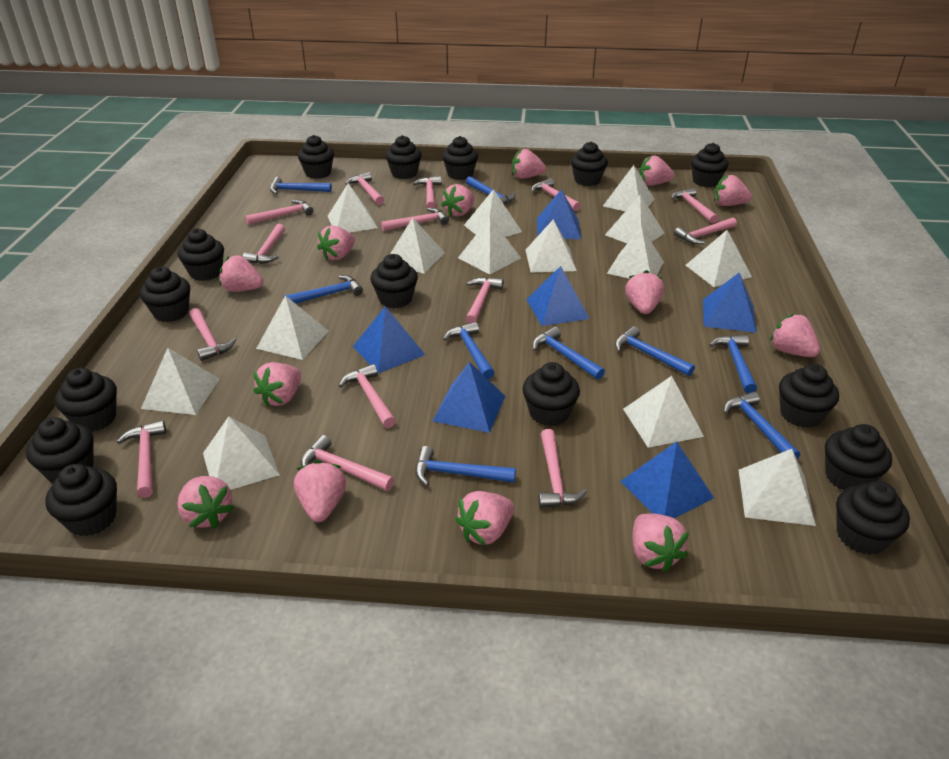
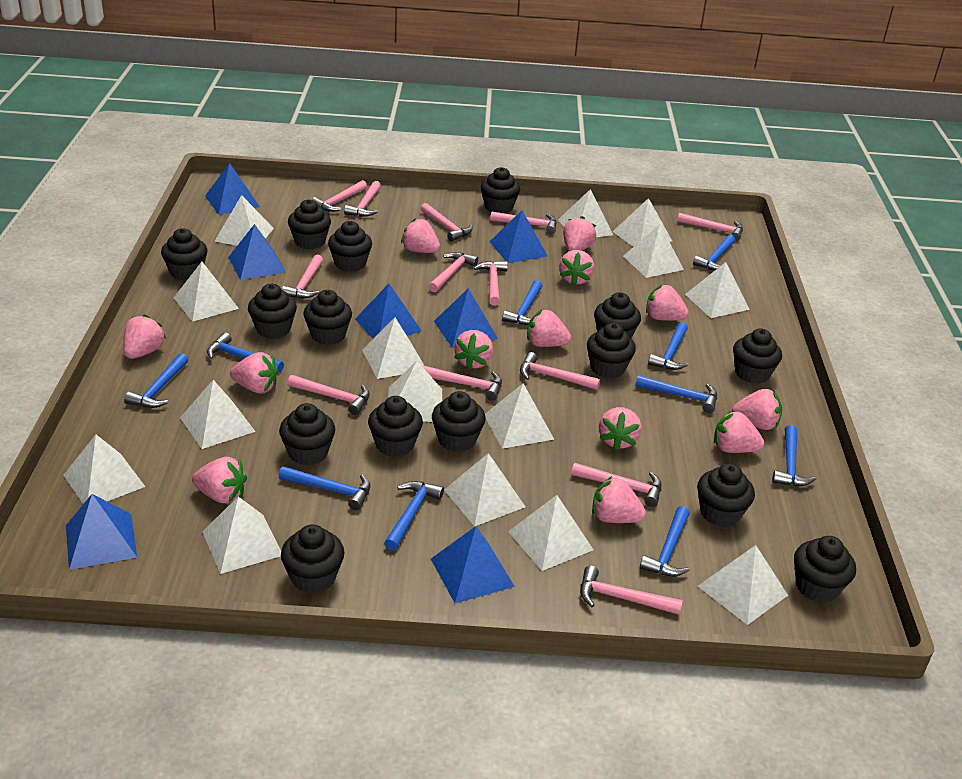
blue hammer: 9 -> 10
blue pyramid: 6 -> 7
pink hammer: 14 -> 13
white pyramid: 14 -> 15

